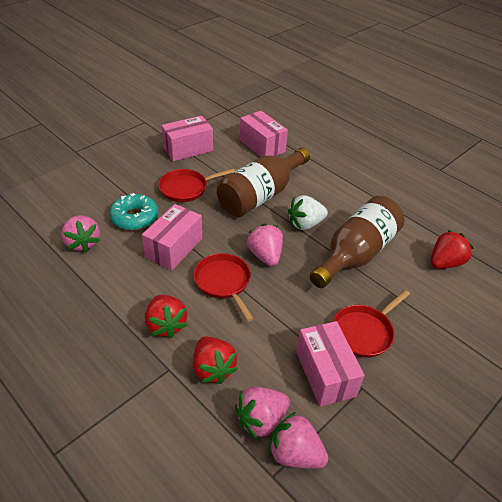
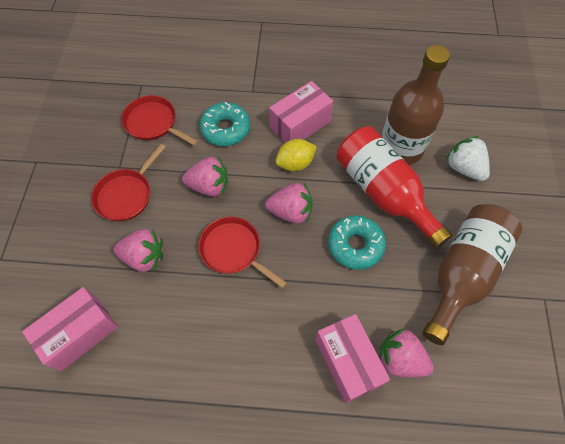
pink box: 4 -> 3
red bottle: 0 -> 1
red strawberry: 3 -> 0
turquoise donut: 1 -> 2
yellow lemon: 0 -> 1

